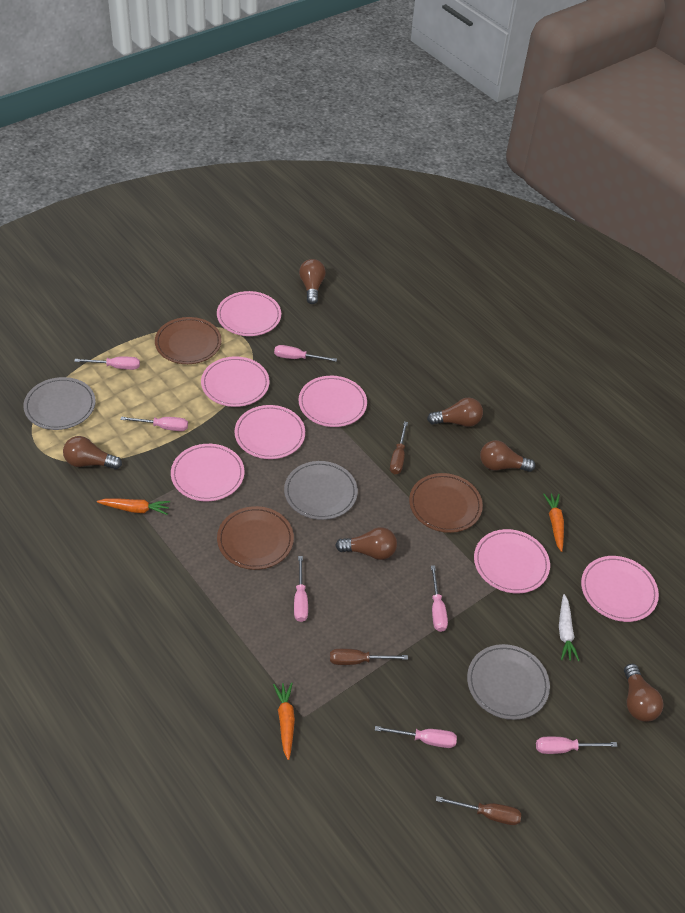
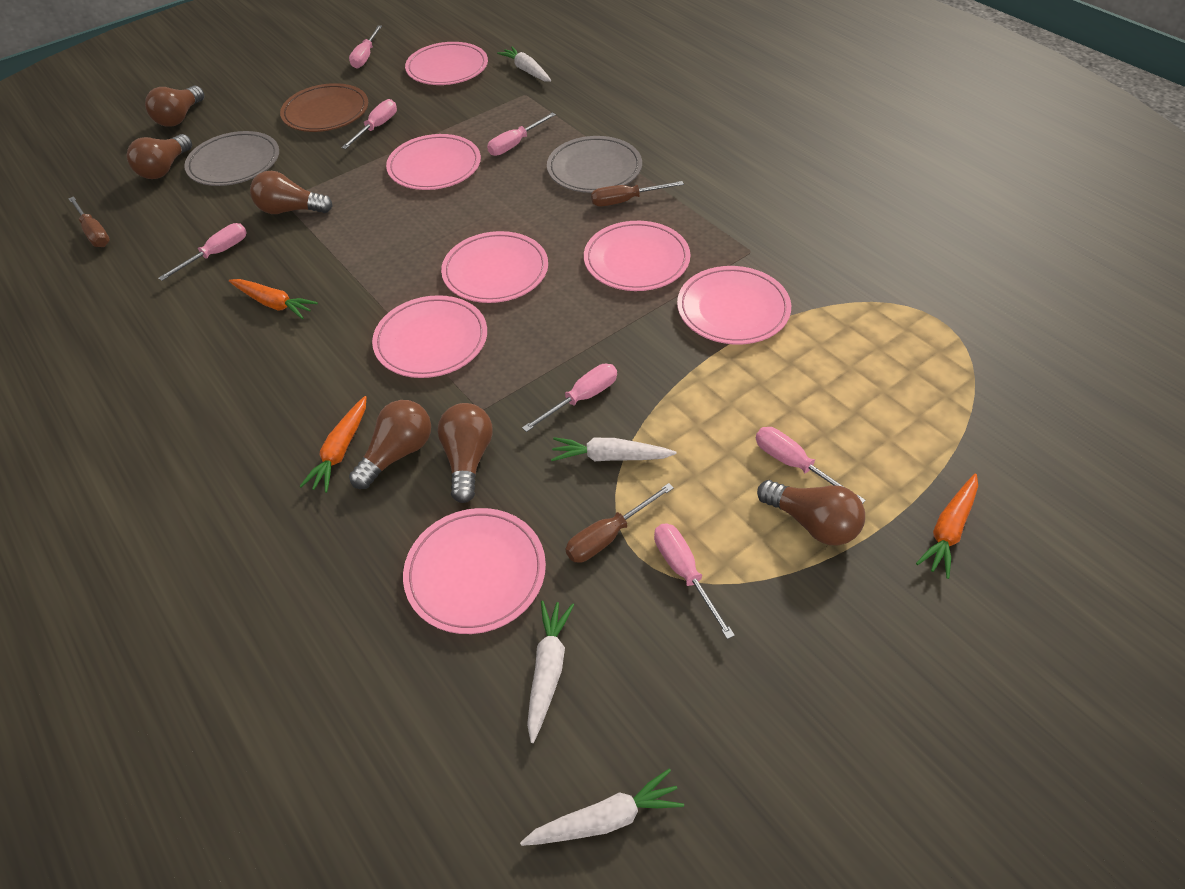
brown plate: 3 -> 1
grey plate: 3 -> 2
white carrot: 1 -> 4

